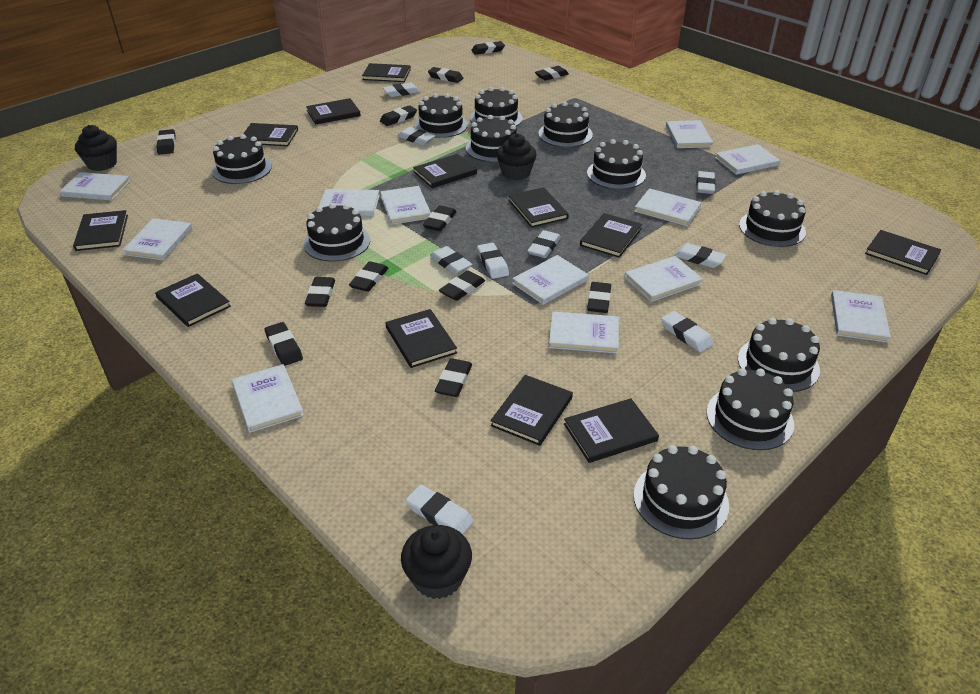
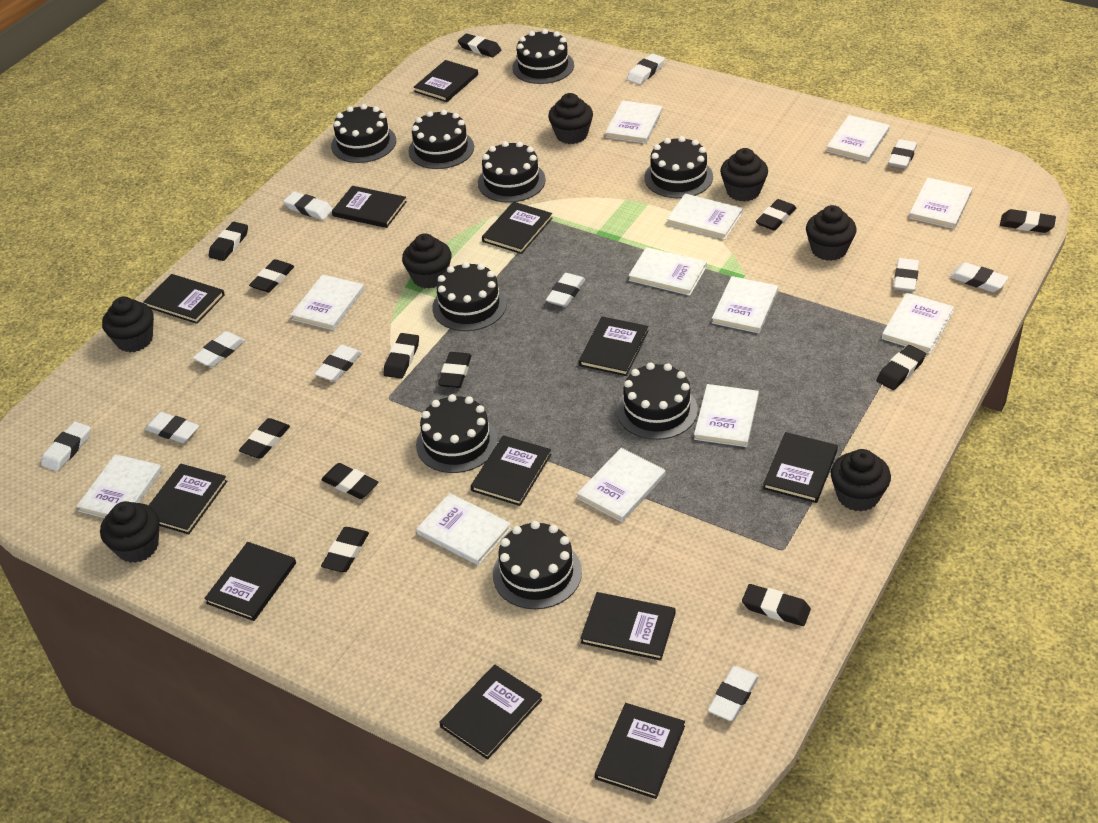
black cake: 11 -> 9
black cupcake: 3 -> 7
white eraser: 9 -> 11

